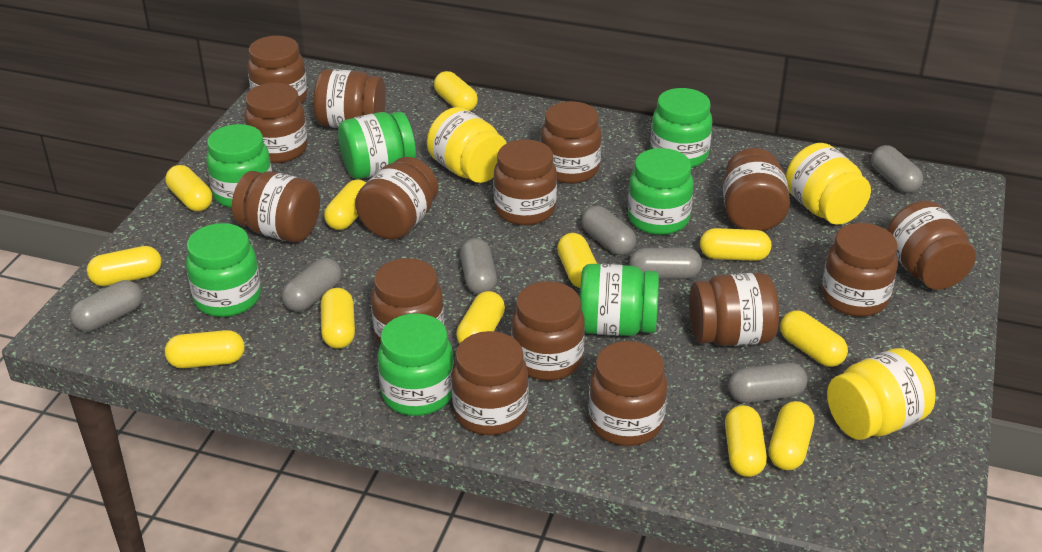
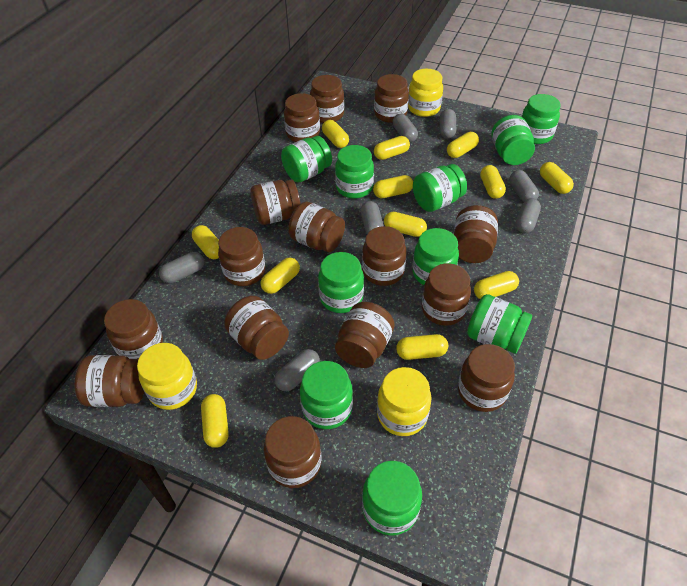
green jar: 7 -> 10

